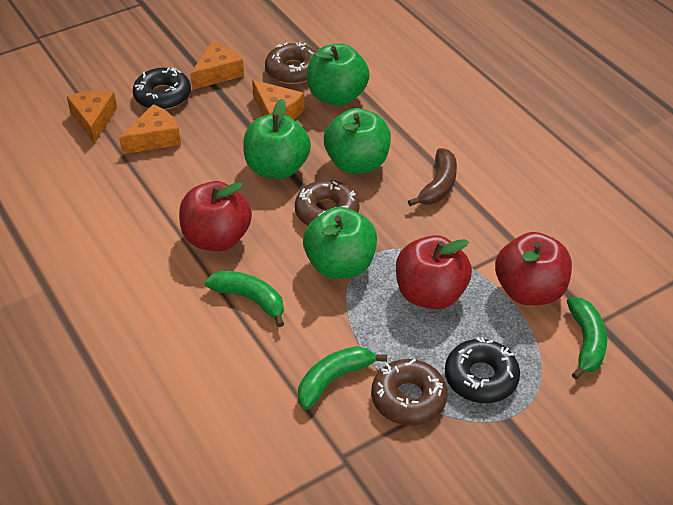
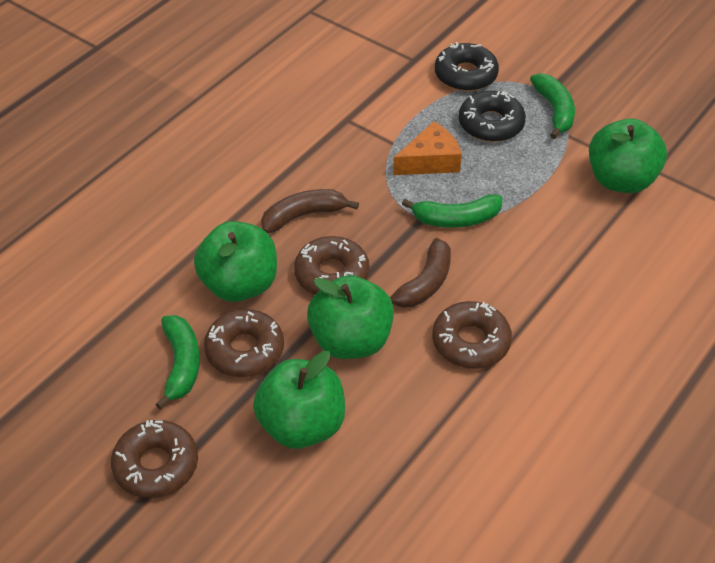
brown banana: 1 -> 2
brown donut: 3 -> 4
orange cheese: 4 -> 1
red apple: 3 -> 0

